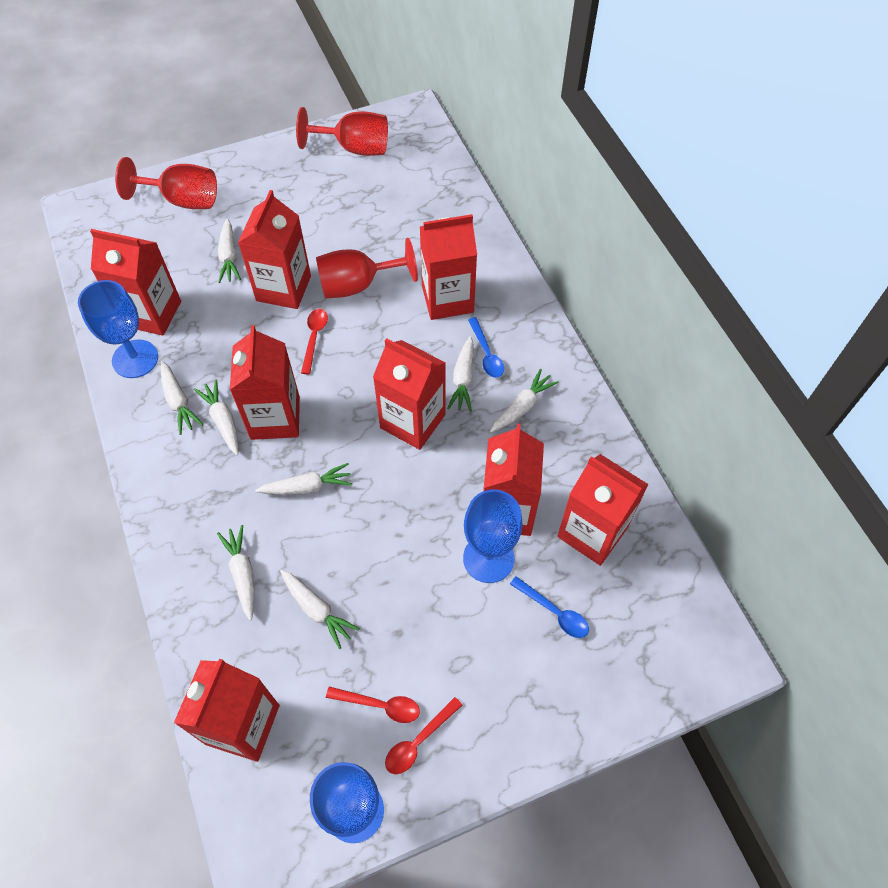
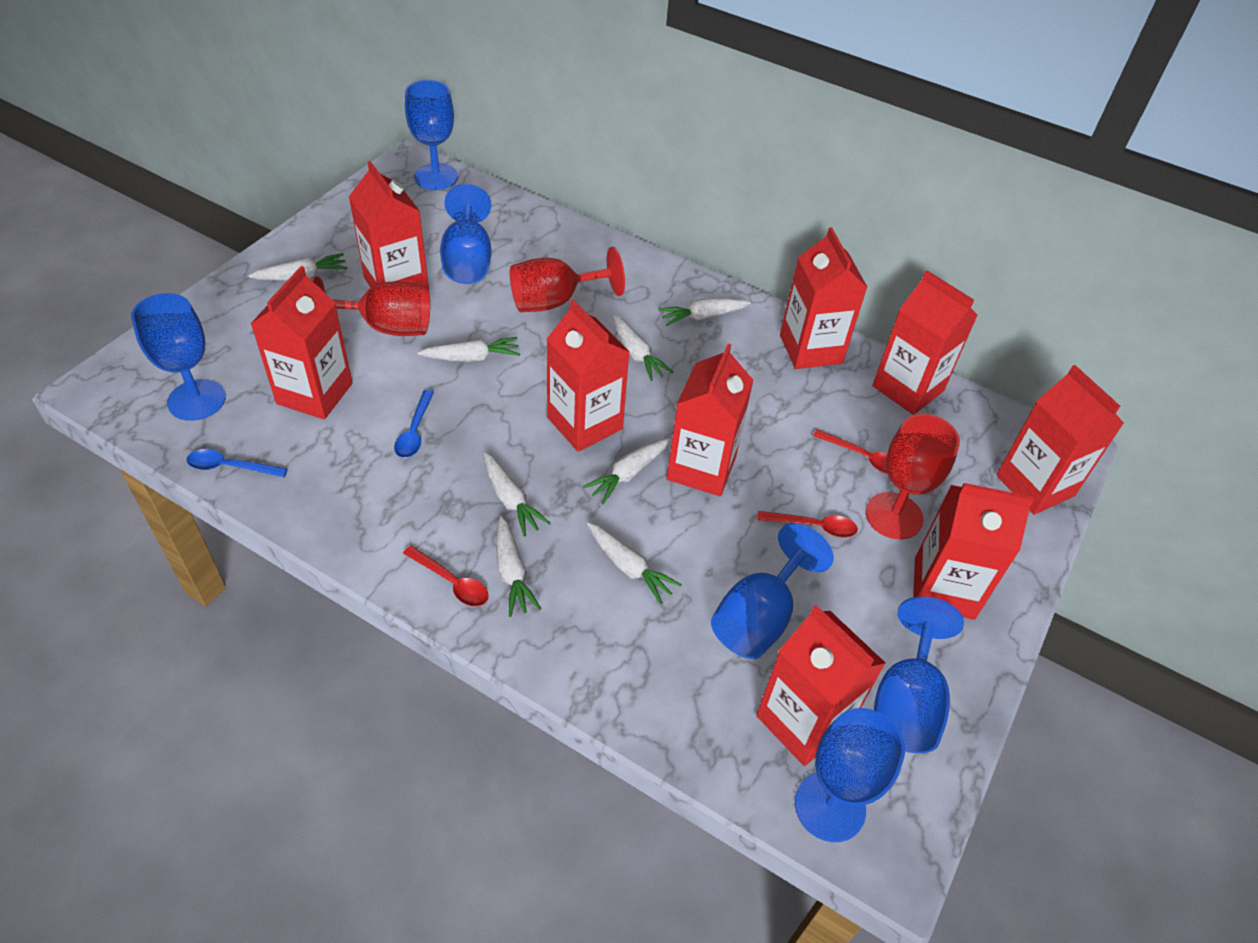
blue goblet: 3 -> 6
red carton: 8 -> 9

